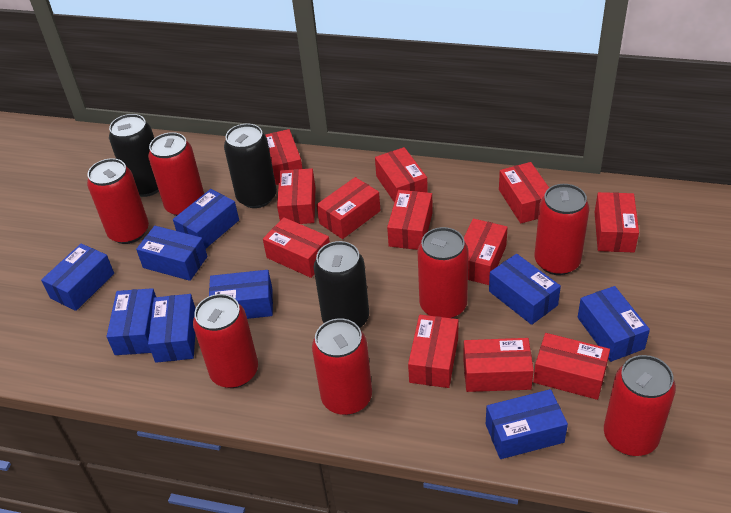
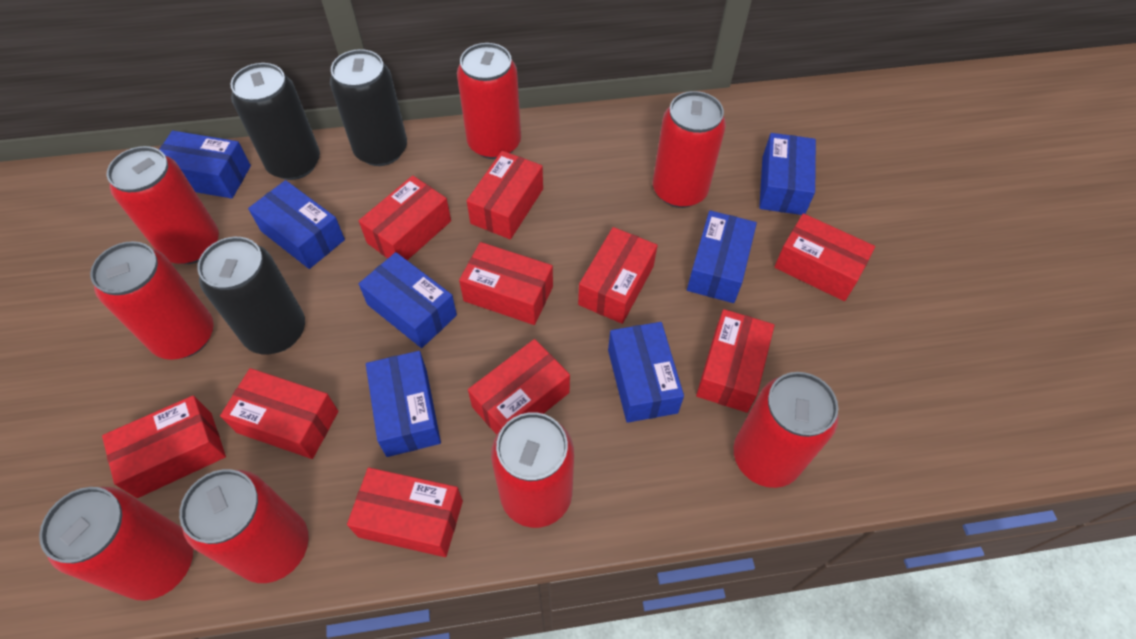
blue box: 9 -> 7
red box: 12 -> 10
red can: 7 -> 8

